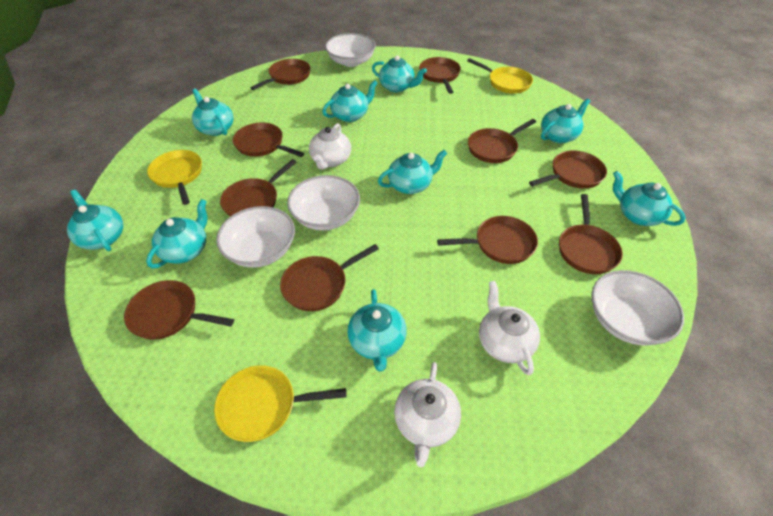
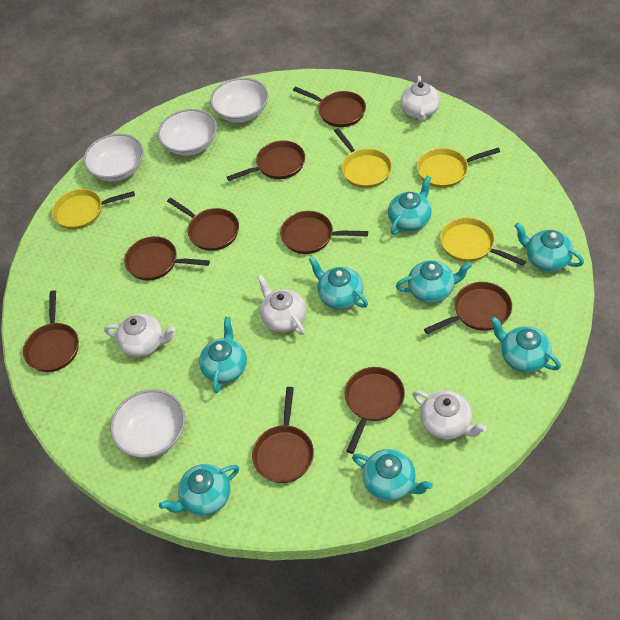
brown pan: 10 -> 9
turquoise teapot: 9 -> 8
white teapot: 3 -> 4
yellow pan: 3 -> 4

